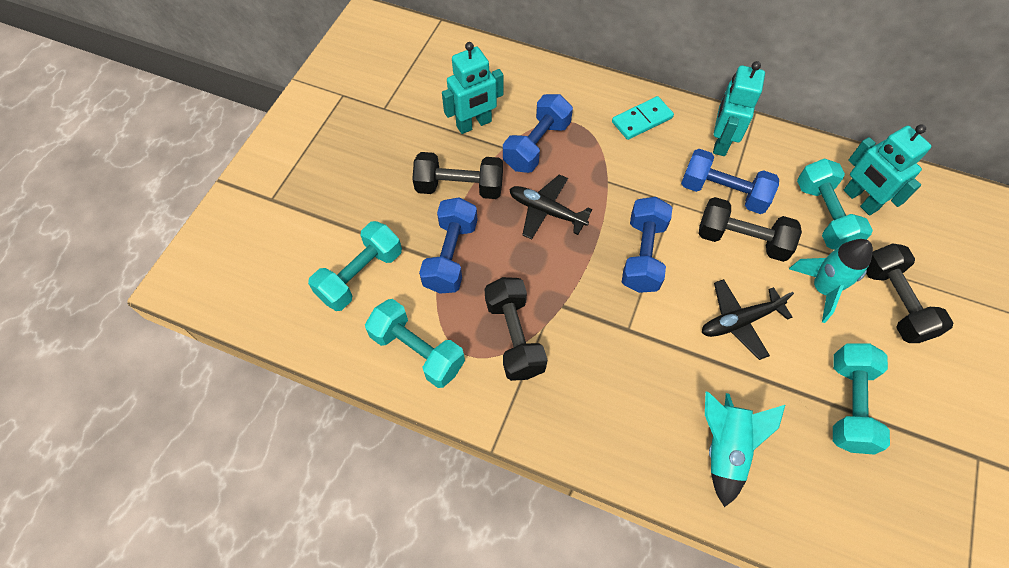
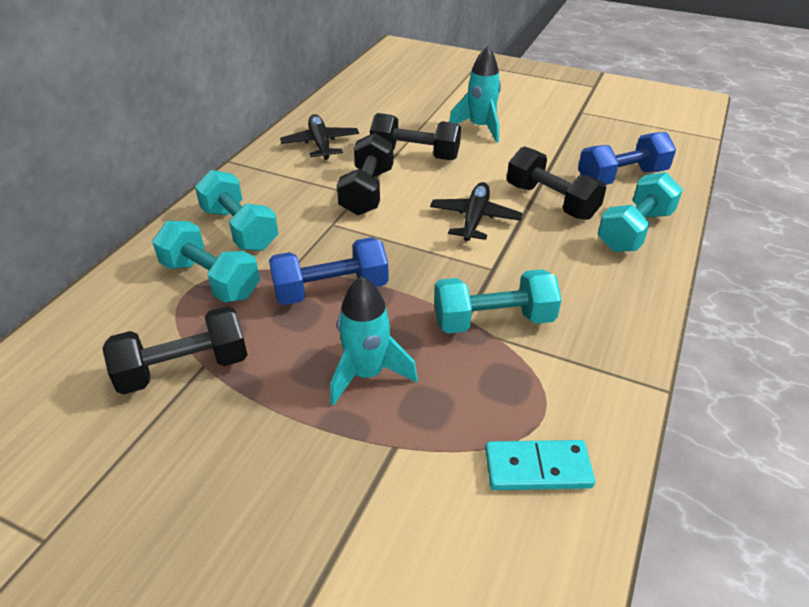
blue dumbbell: 4 -> 2
turquoise robot: 3 -> 0

